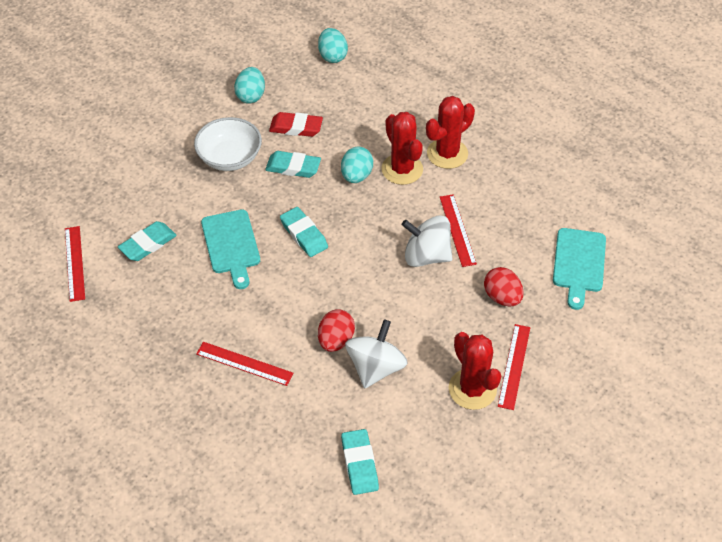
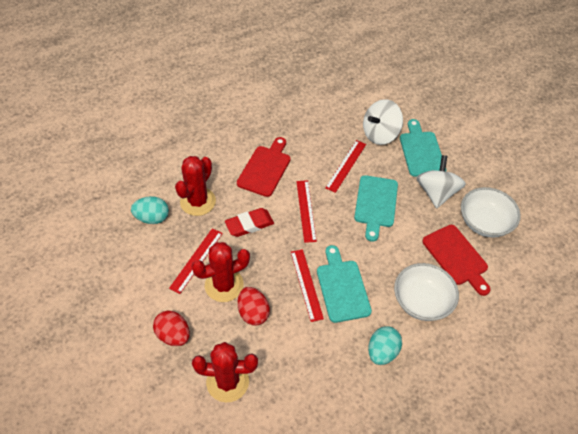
red cutting board: 0 -> 2
turquoise cutting board: 2 -> 3
turquoise egg: 3 -> 2
turquoise eraser: 4 -> 0
white bowl: 1 -> 2

